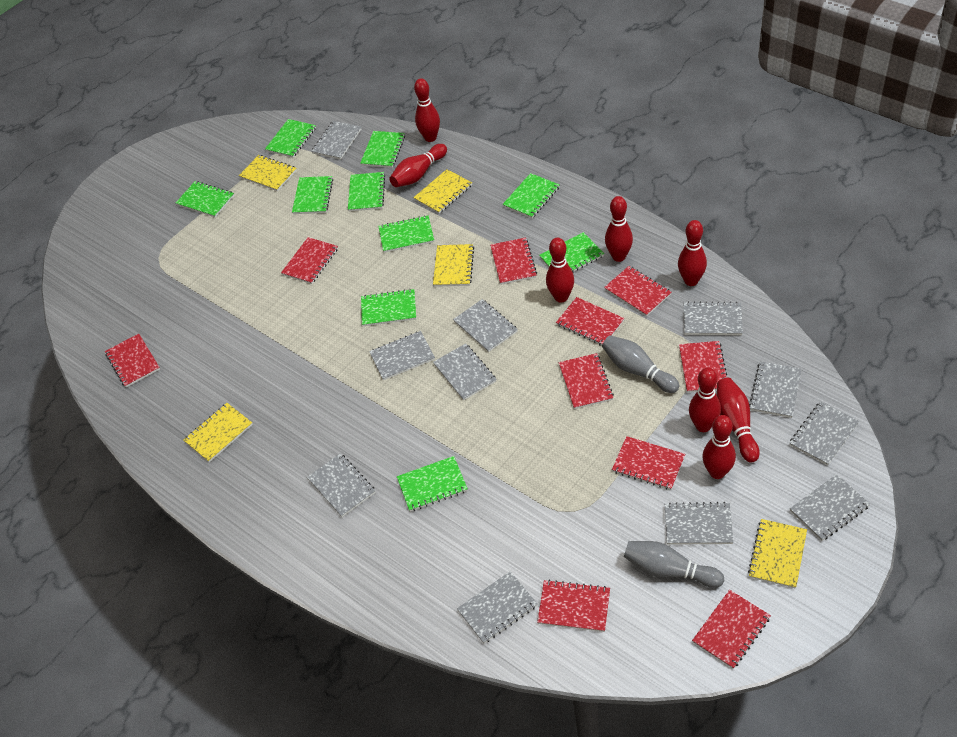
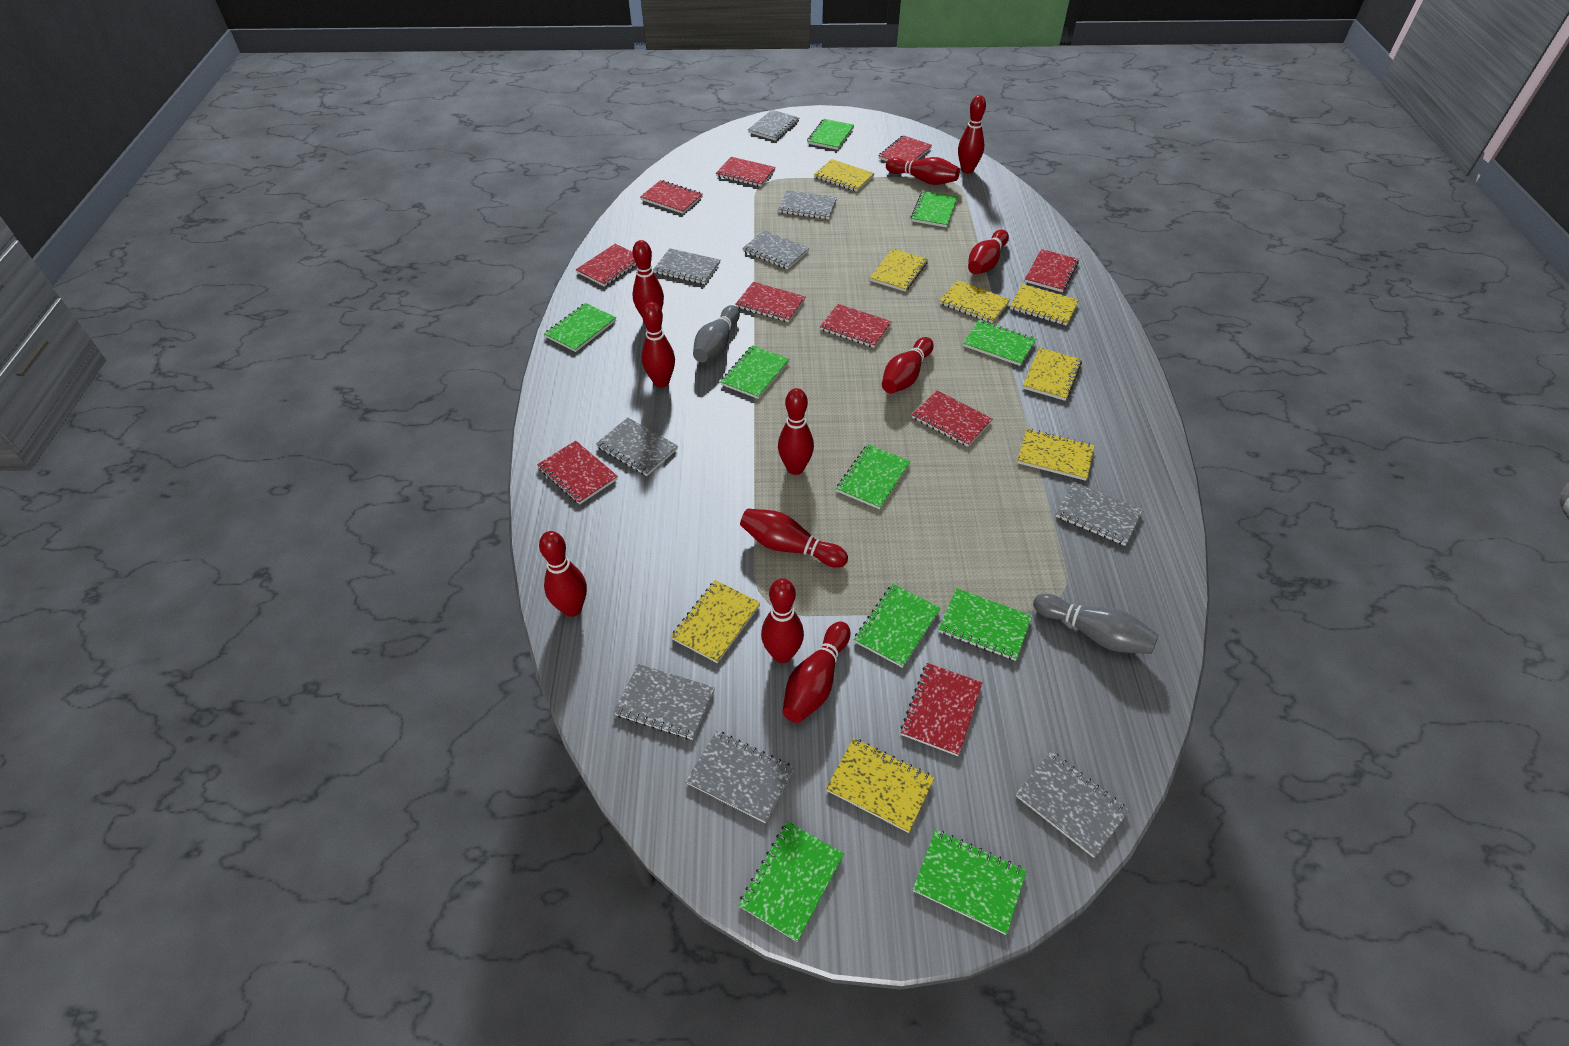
grey notebook: 11 -> 9
red bowling pin: 8 -> 11
yellow notebook: 5 -> 8

